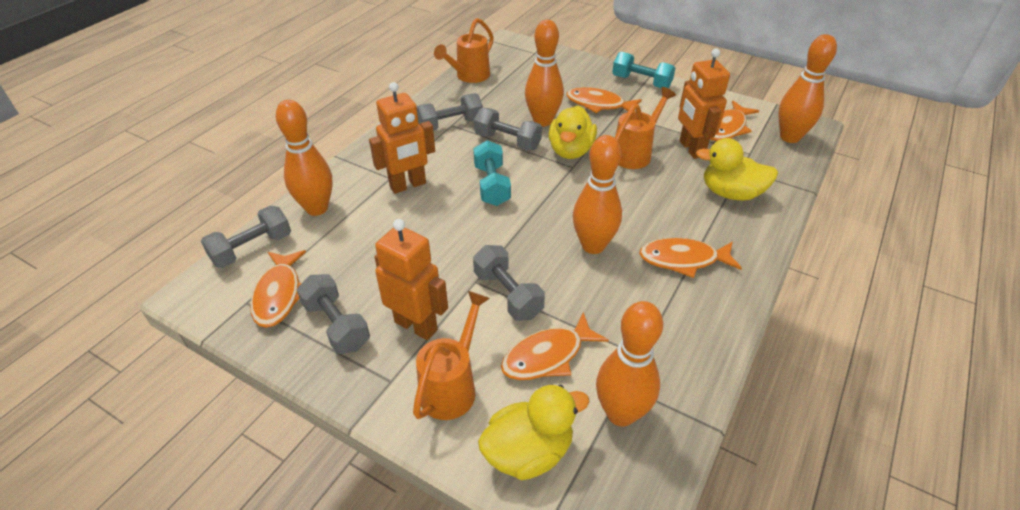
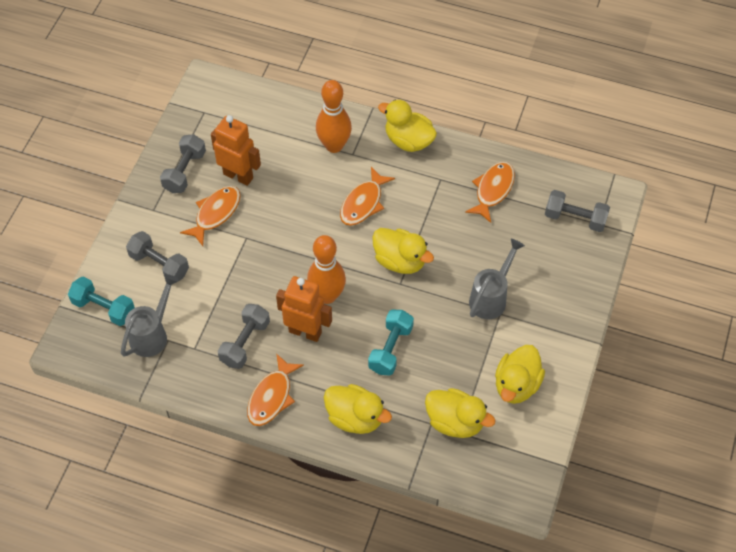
grey dumbbell: 5 -> 4
grey watering can: 0 -> 2
orange bowling pin: 5 -> 2
orange fish: 5 -> 4
orange robot: 3 -> 2
orange watering can: 3 -> 0
yellow duck: 3 -> 5

